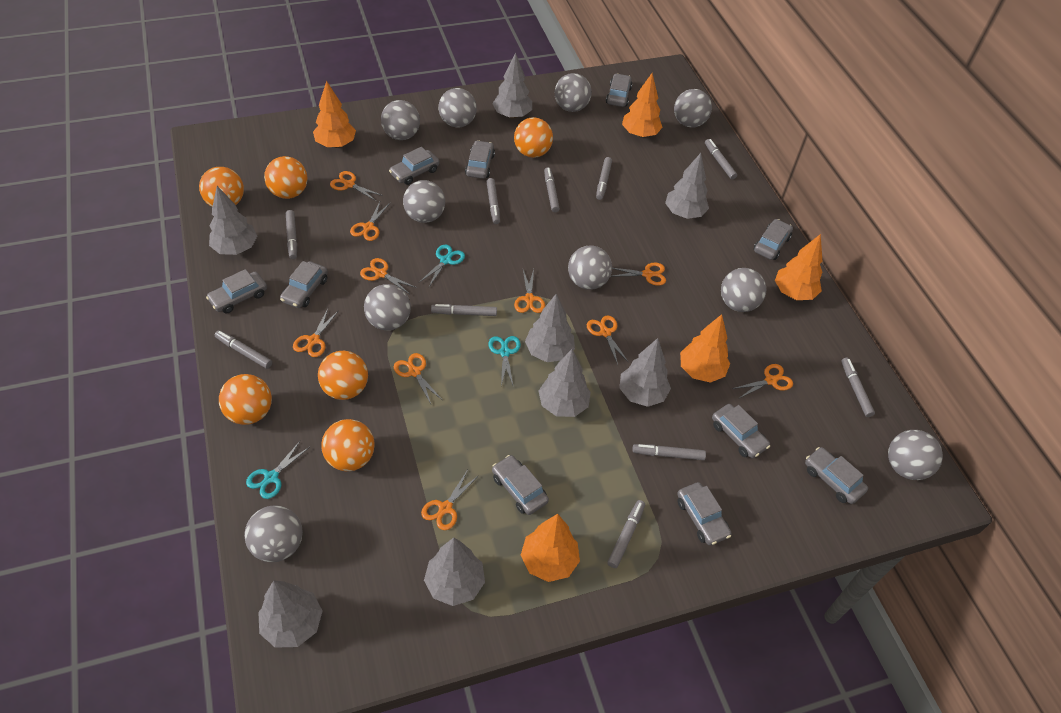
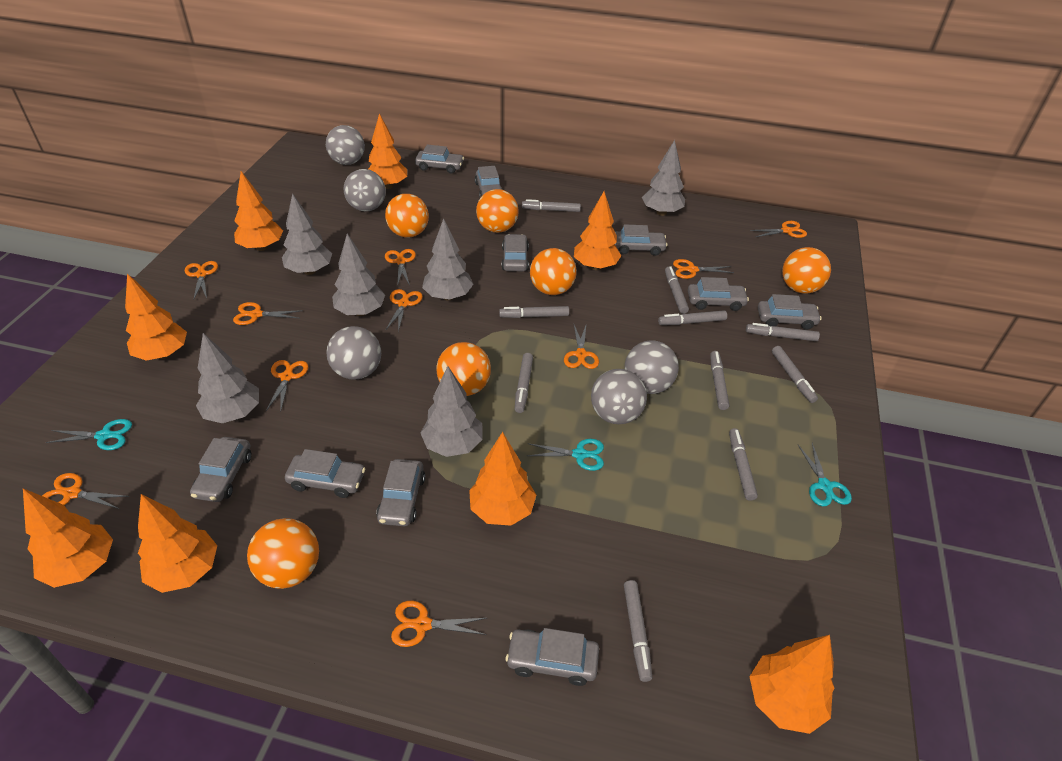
grey ball: 10 -> 5
grey tree: 8 -> 6
orange tree: 5 -> 8

